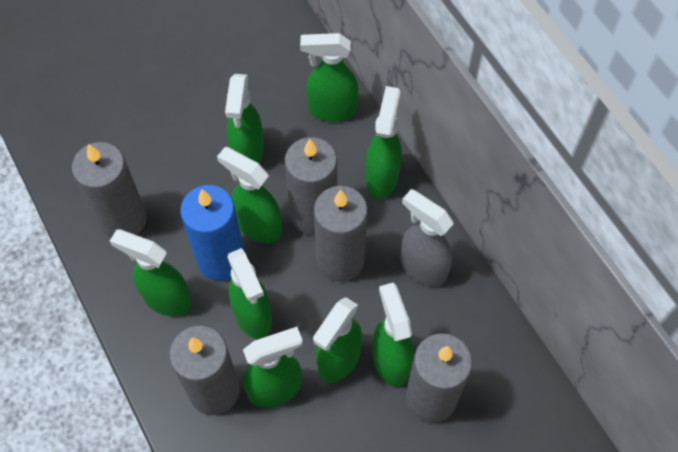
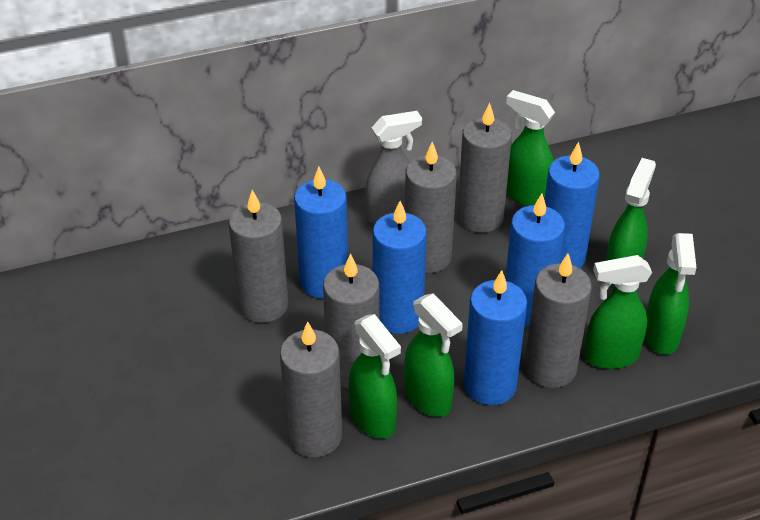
blue candle: 1 -> 5
green spray bottle: 9 -> 6
grey candle: 5 -> 6

